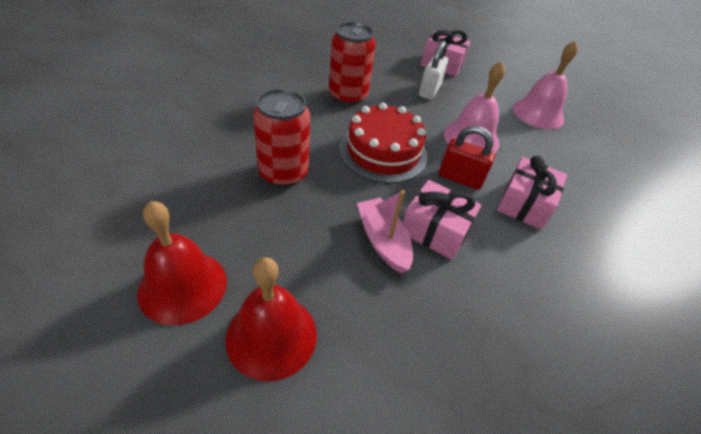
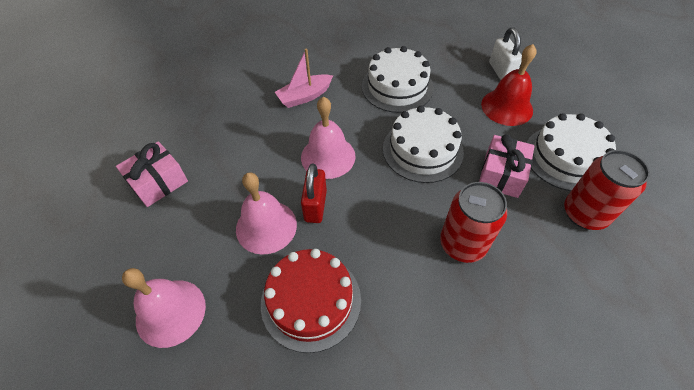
pink bell: 2 -> 3
pink gift: 3 -> 2
red bell: 2 -> 1
white cake: 0 -> 3

